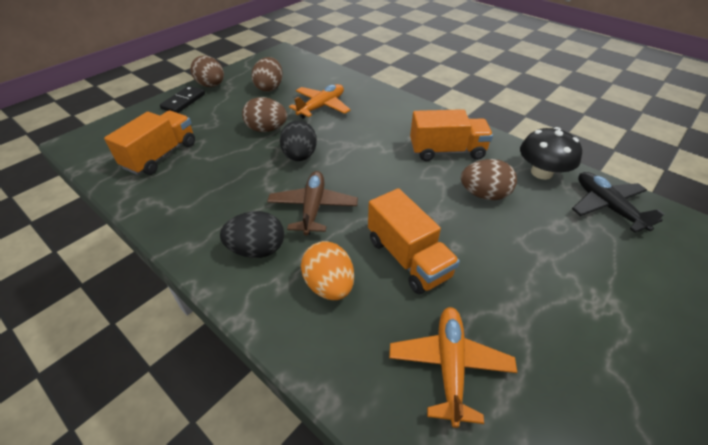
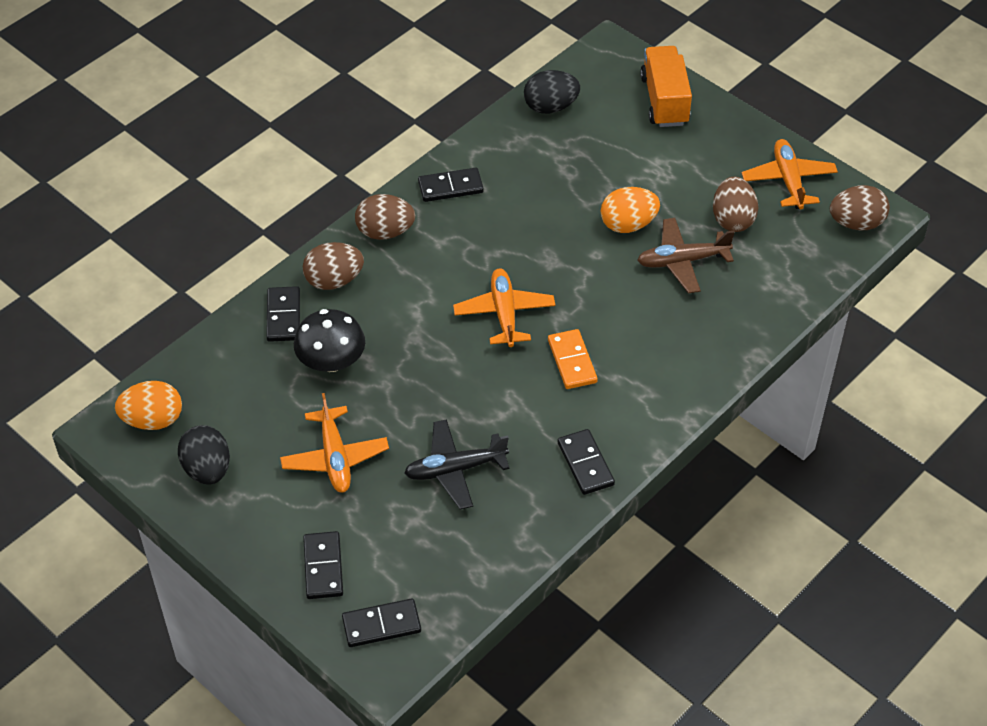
black domino: 1 -> 5
orange domino: 0 -> 1
orange egg: 1 -> 2
orange plane: 2 -> 3
orange truck: 3 -> 1

